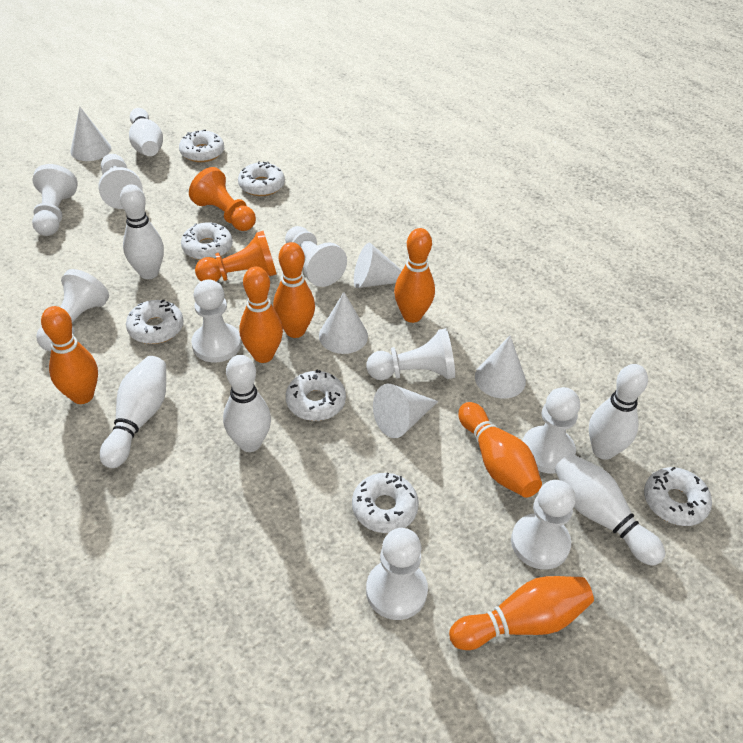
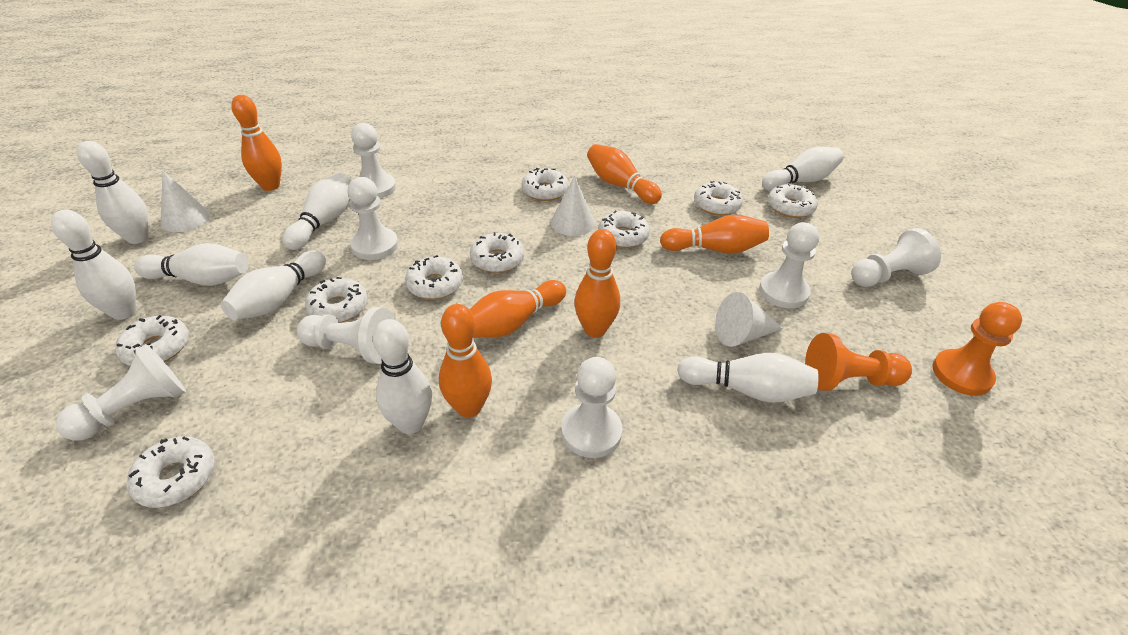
white bowling pin: 6 -> 8
white cone: 5 -> 3
white donut: 7 -> 9
white pawn: 9 -> 7

